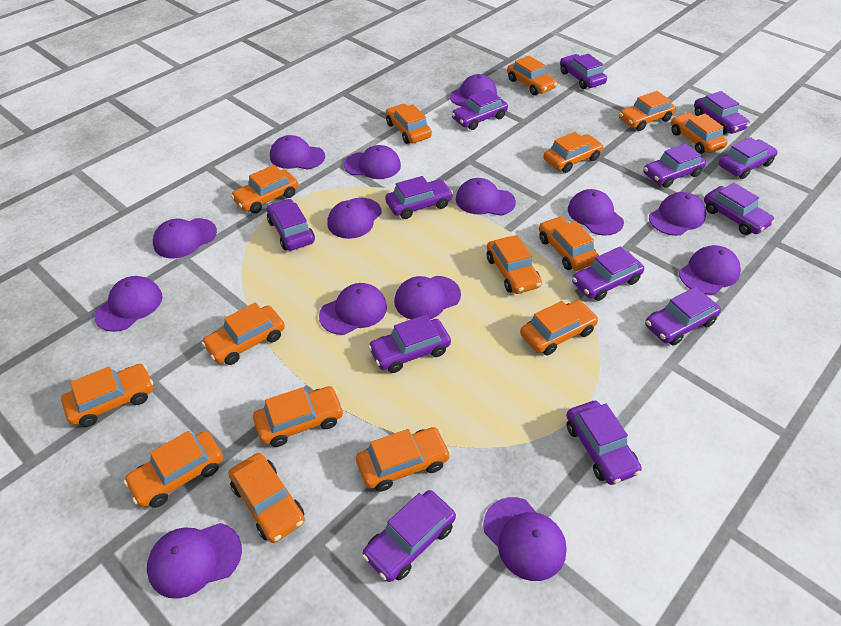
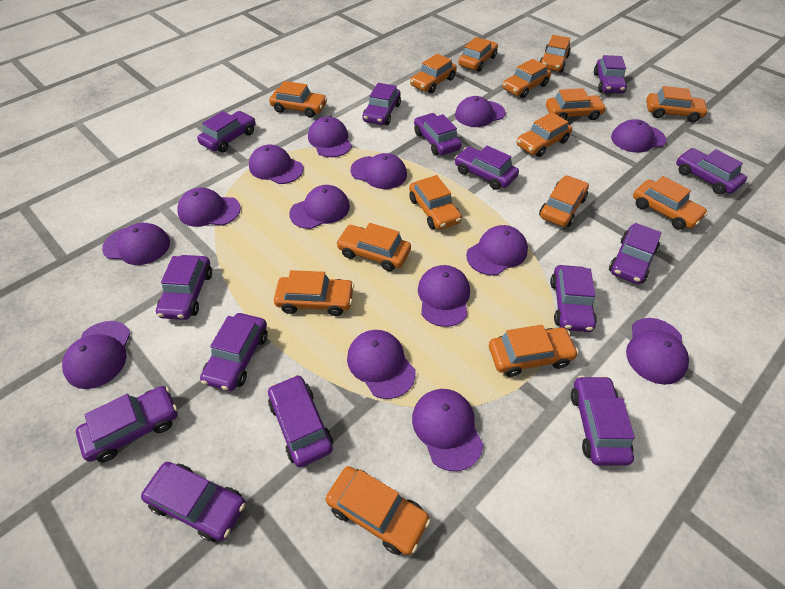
purple car: 13 -> 14

